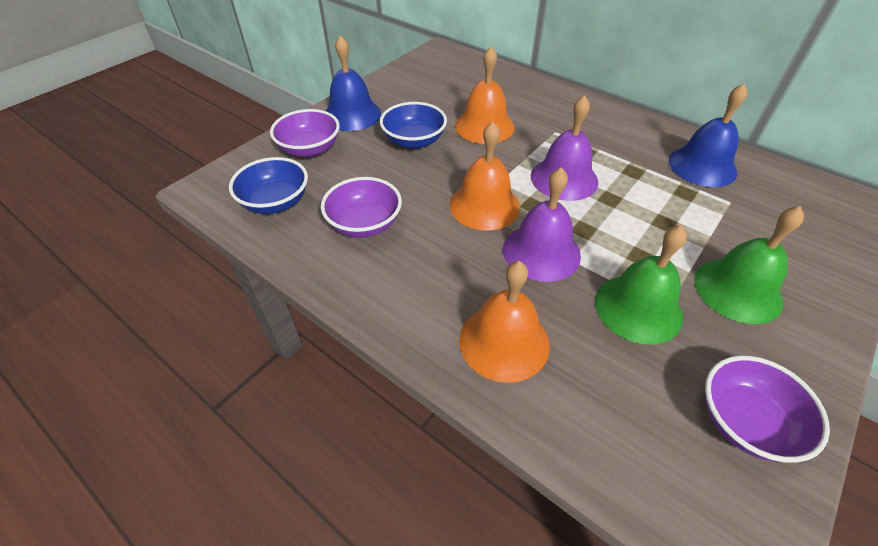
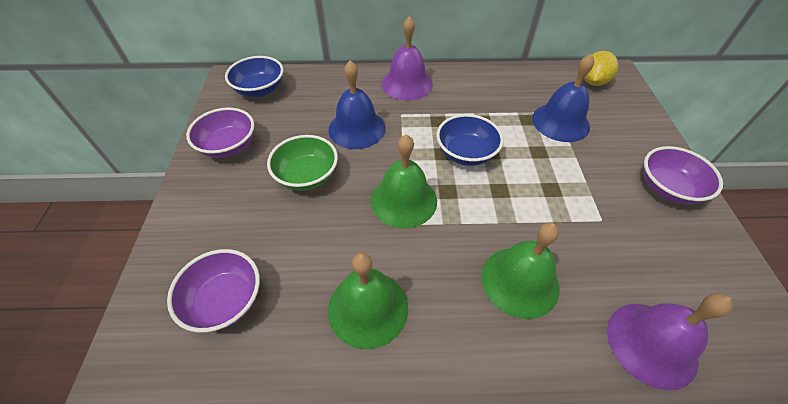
green bell: 2 -> 3
green bowl: 0 -> 1
orange bell: 3 -> 0
yellow lemon: 0 -> 1

